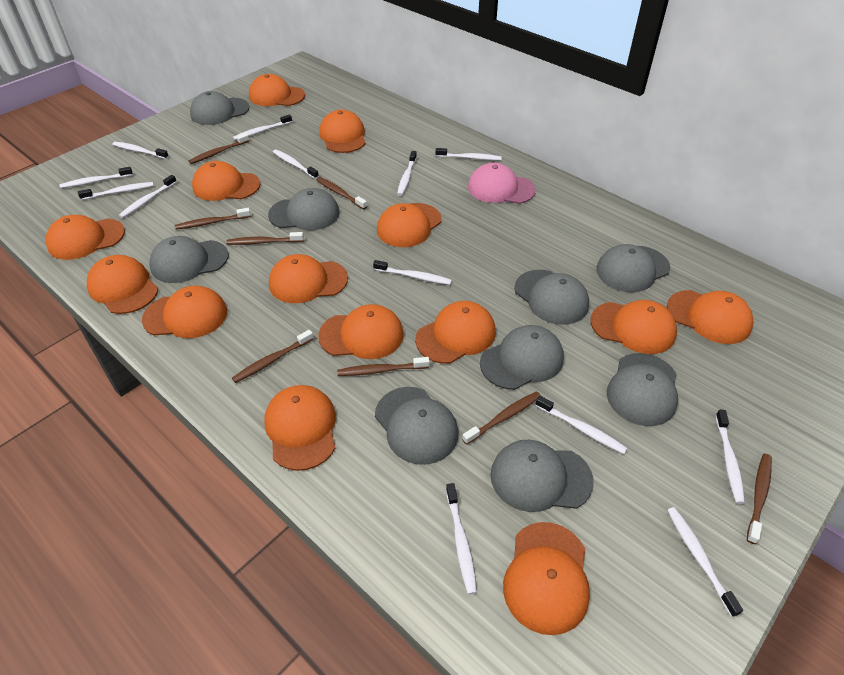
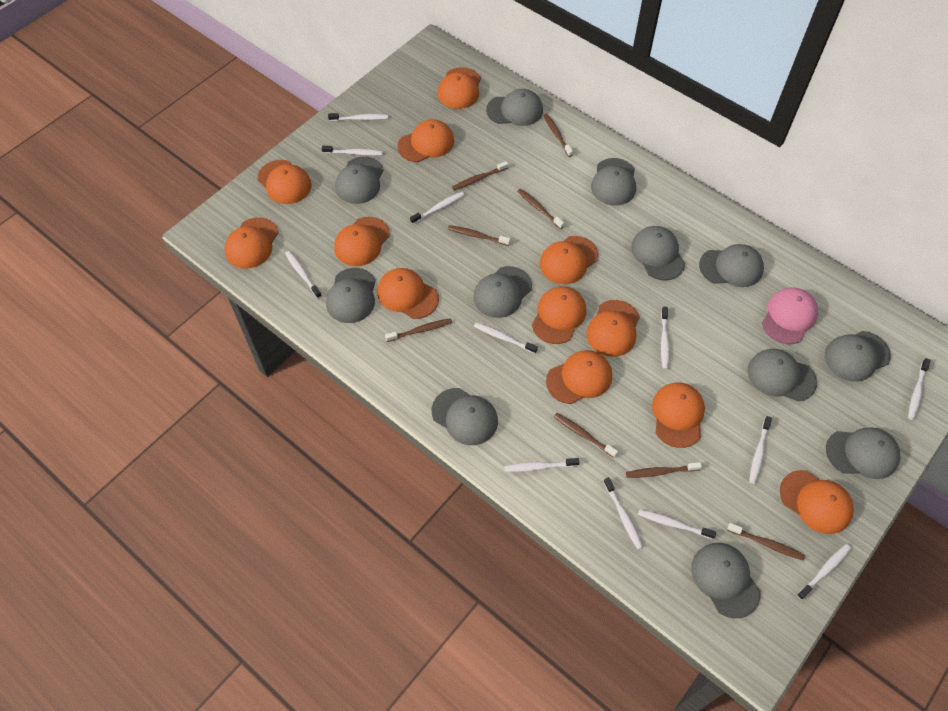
grey cap: 9 -> 12
orange cap: 14 -> 12
white toothbrush: 13 -> 12

